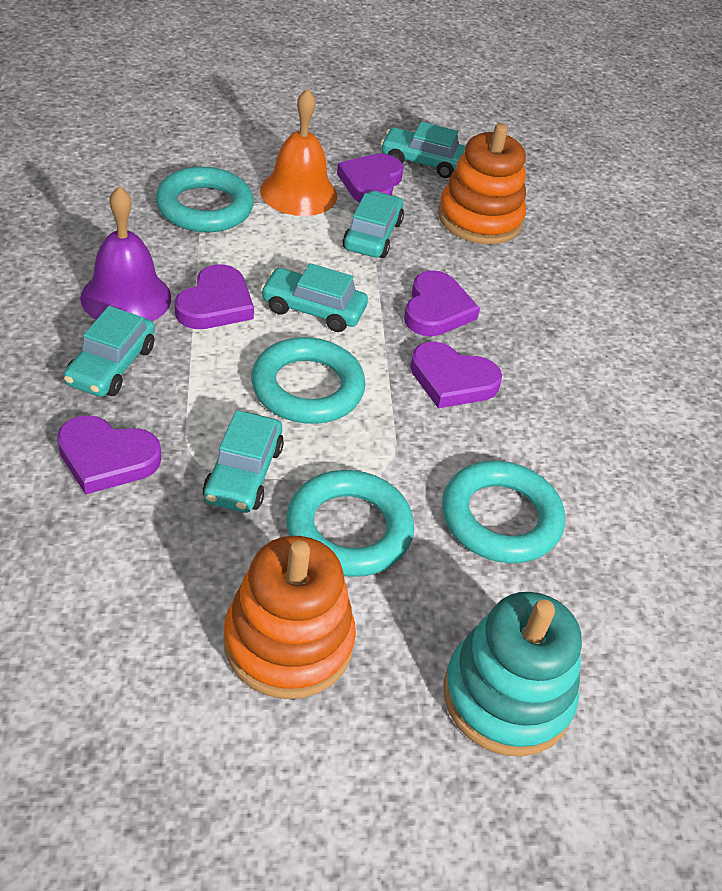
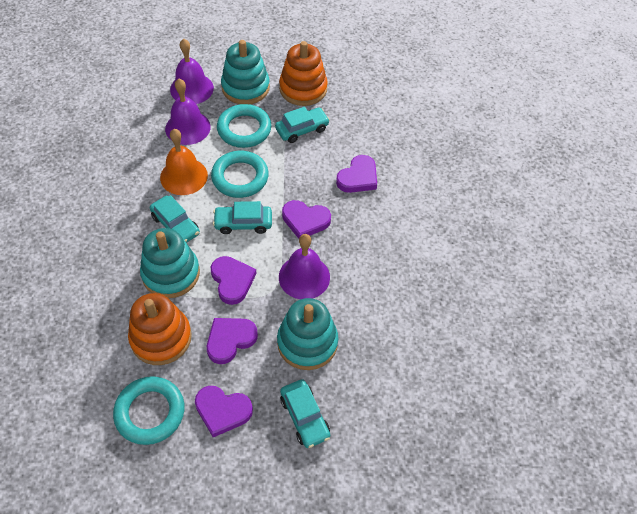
purple bell: 1 -> 3
turquoise car: 5 -> 4
turquoise ring: 4 -> 3
turquoise stacking toy: 1 -> 3

